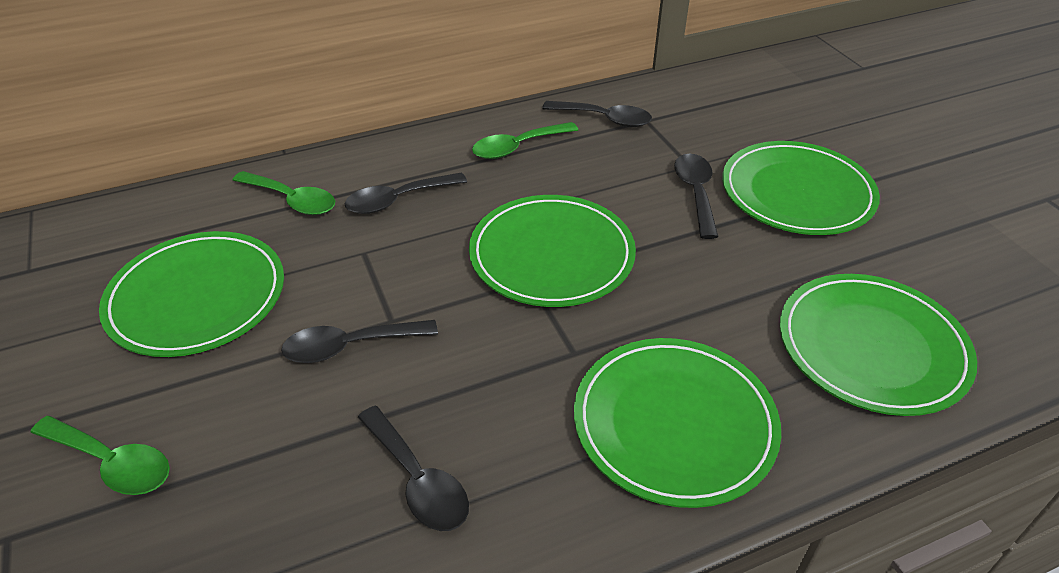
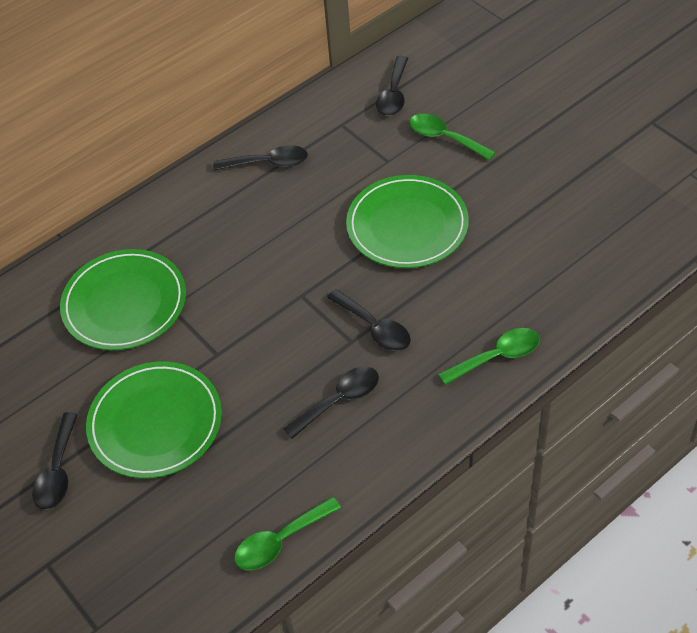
green plate: 5 -> 3

